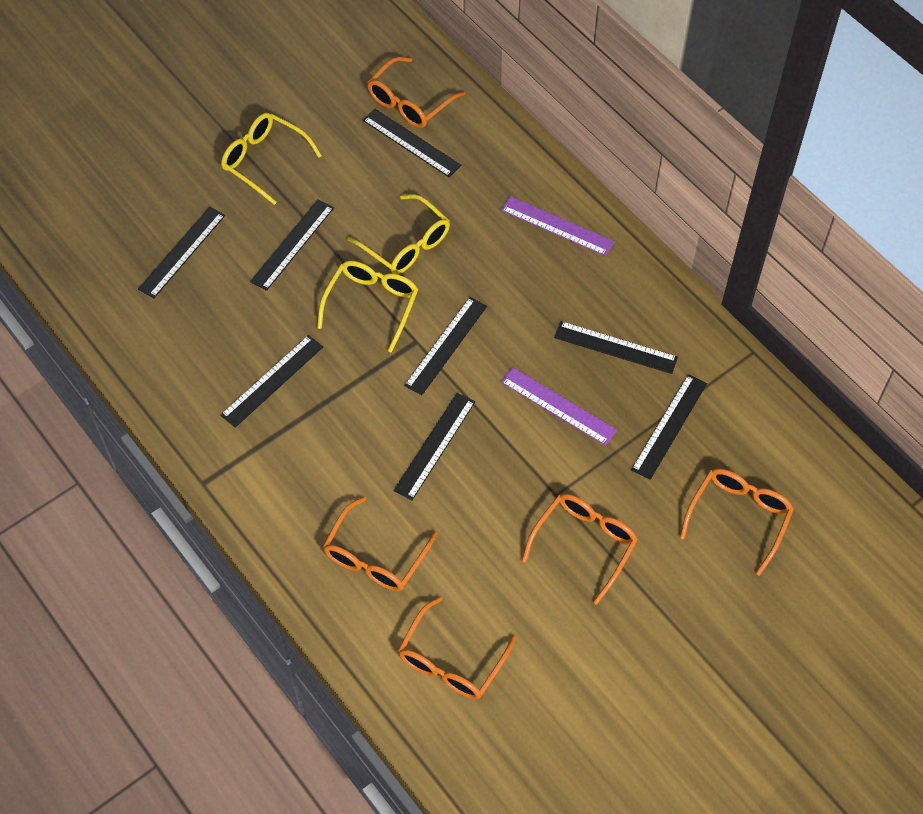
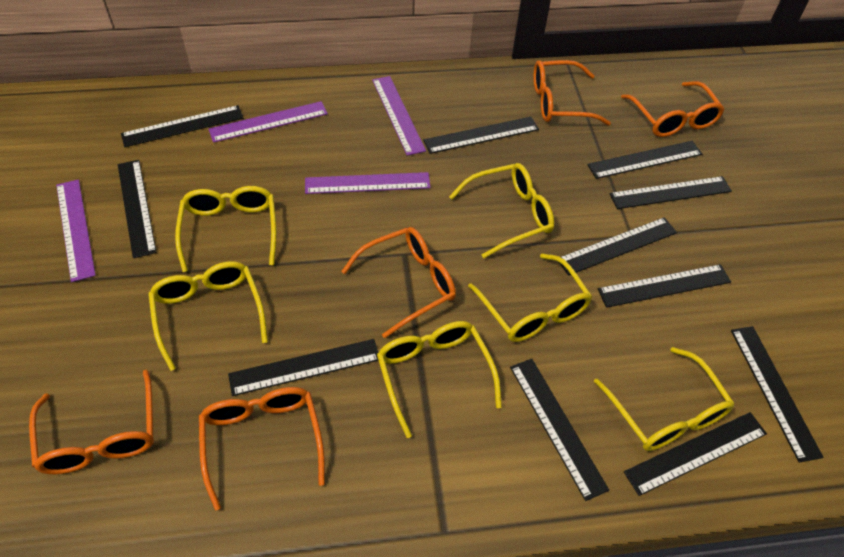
black ruler: 8 -> 11
purple ruler: 2 -> 4
yellow glasses: 3 -> 6

